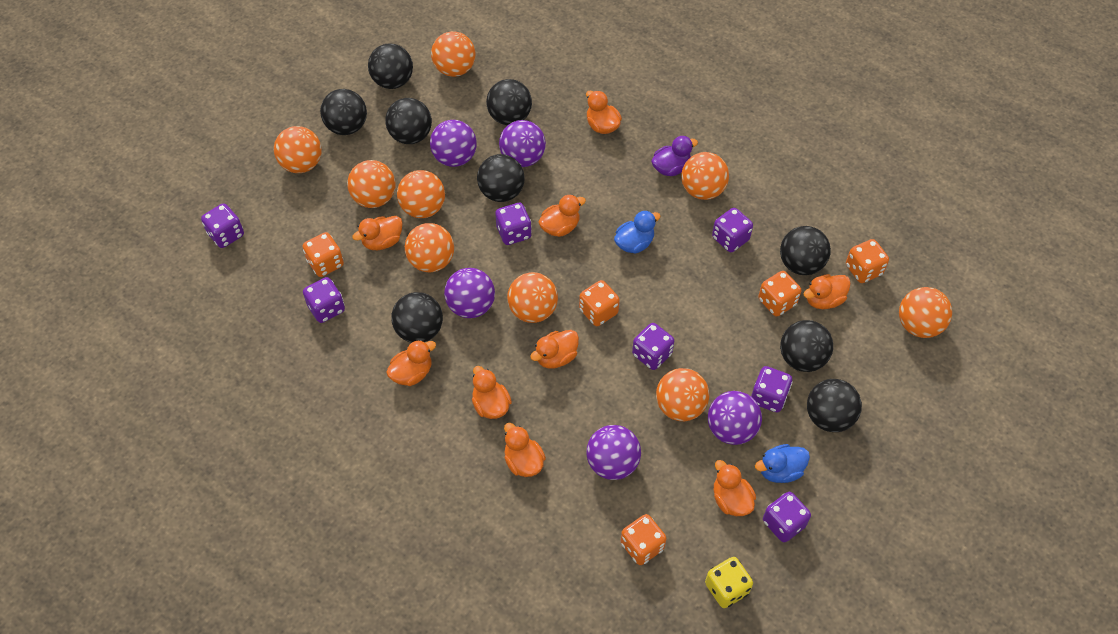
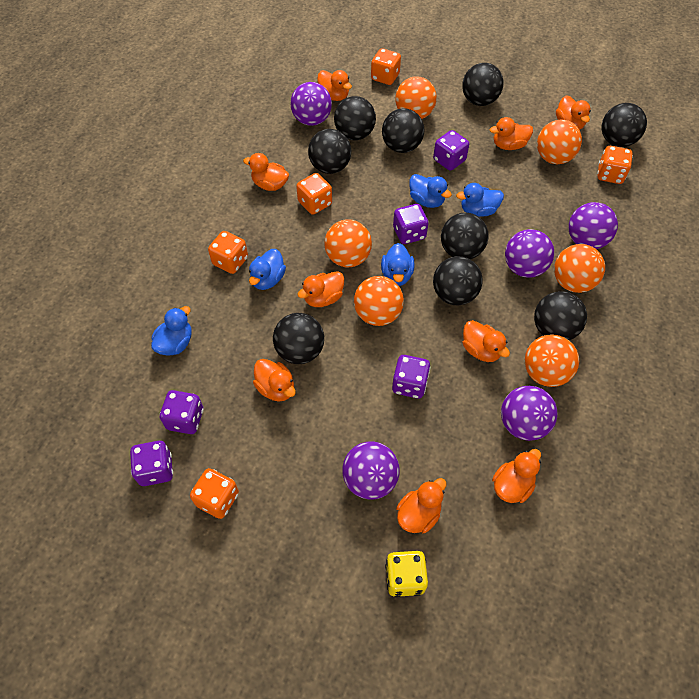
blue duck: 2 -> 5
orange ball: 9 -> 6
purple dice: 7 -> 5
purple duck: 1 -> 0

